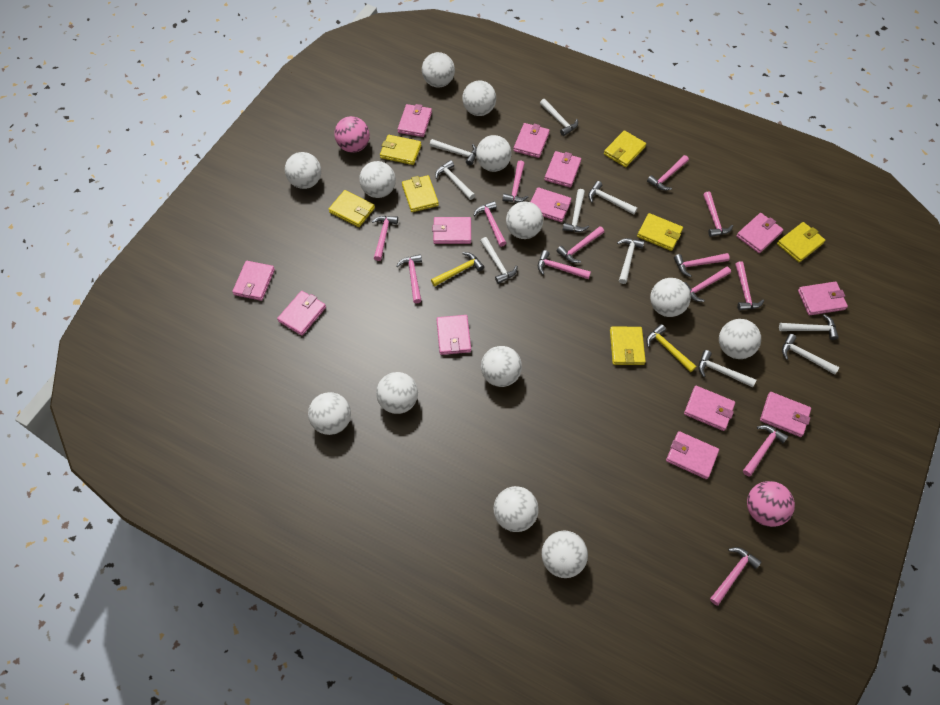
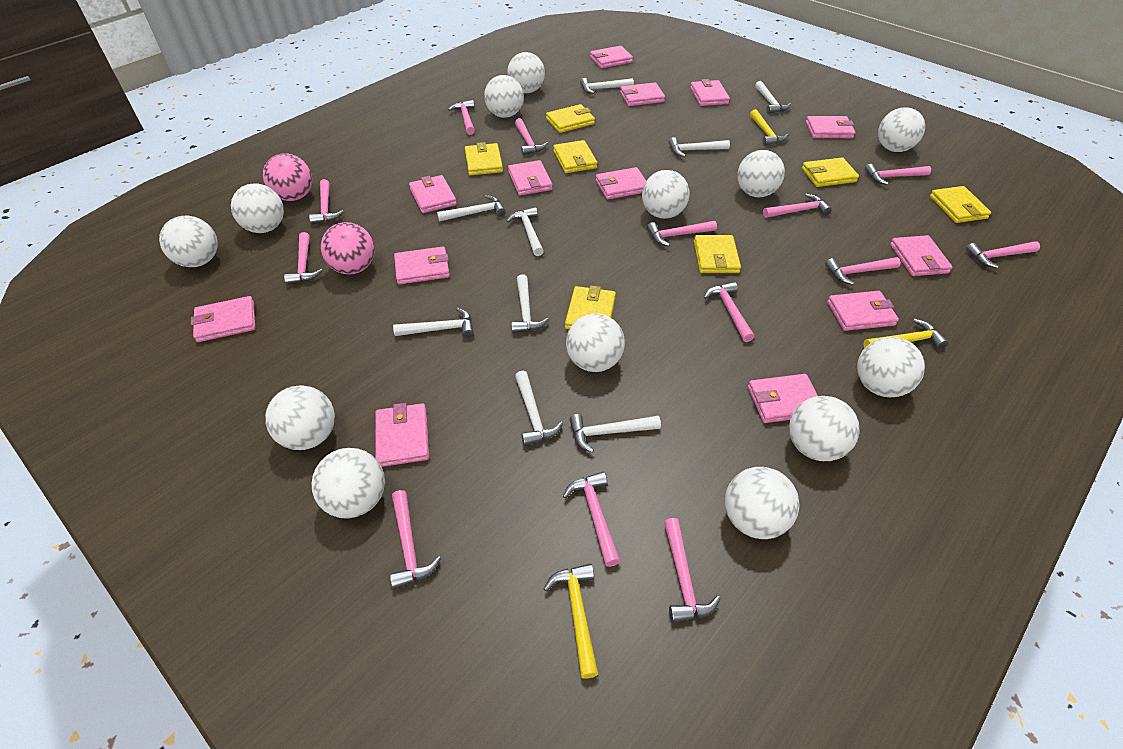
white hammer: 10 -> 9
yellow hammer: 2 -> 3

